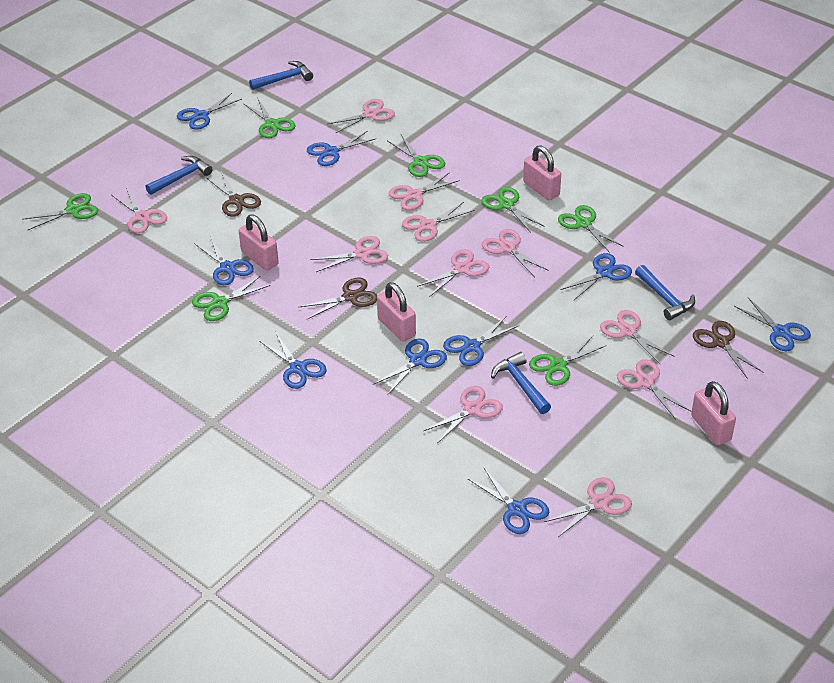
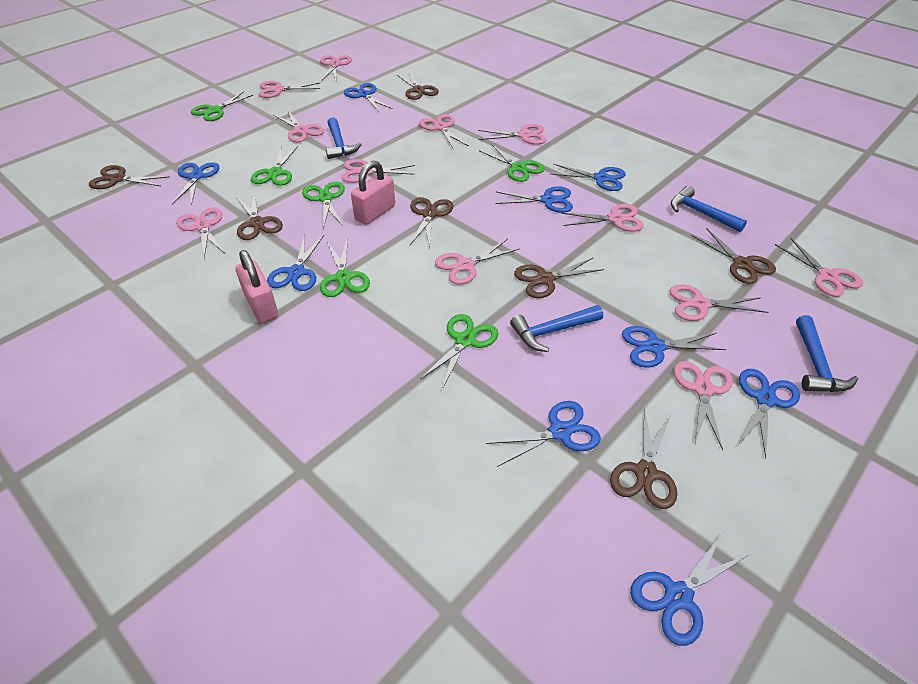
brown scissors: 3 -> 7
green scissors: 7 -> 6
pink padlock: 4 -> 2
pink scissors: 11 -> 12

